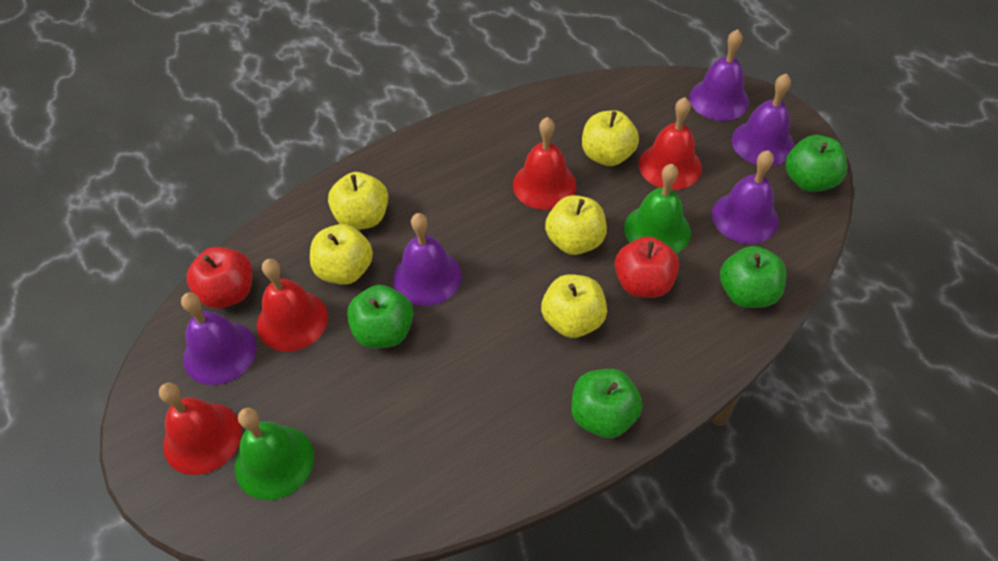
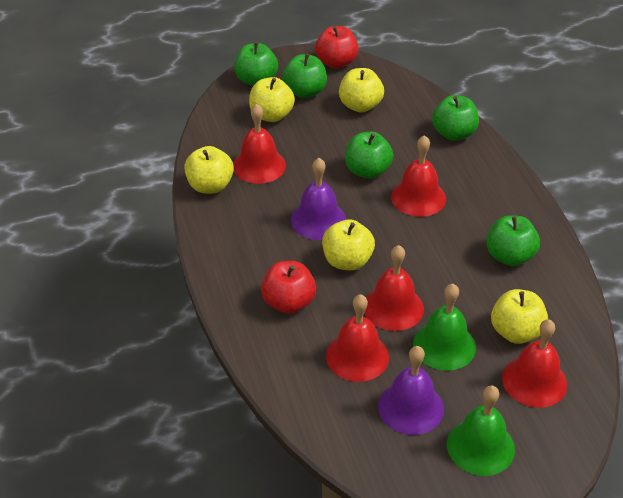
green apple: 4 -> 5
purple bell: 5 -> 2
red bell: 4 -> 5

